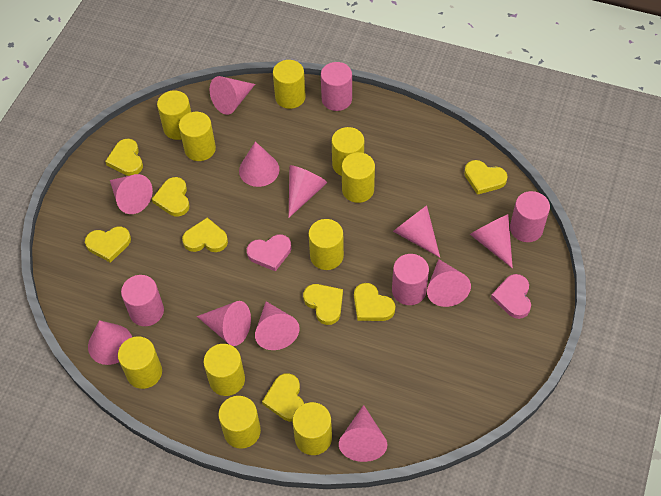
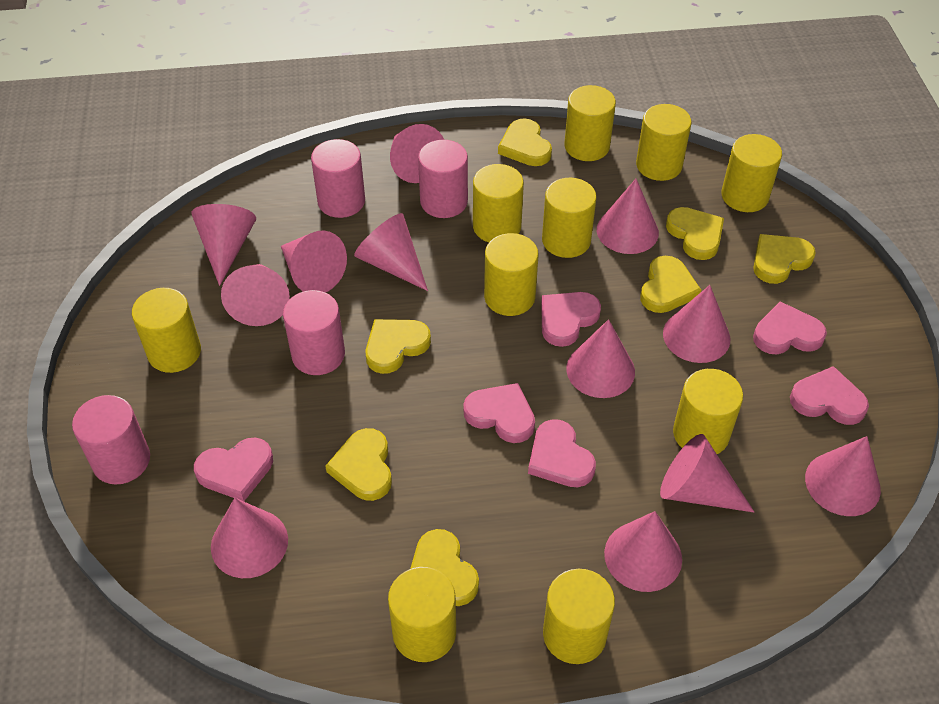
pink cone: 11 -> 12
pink heart: 2 -> 6
yellow heart: 8 -> 7

